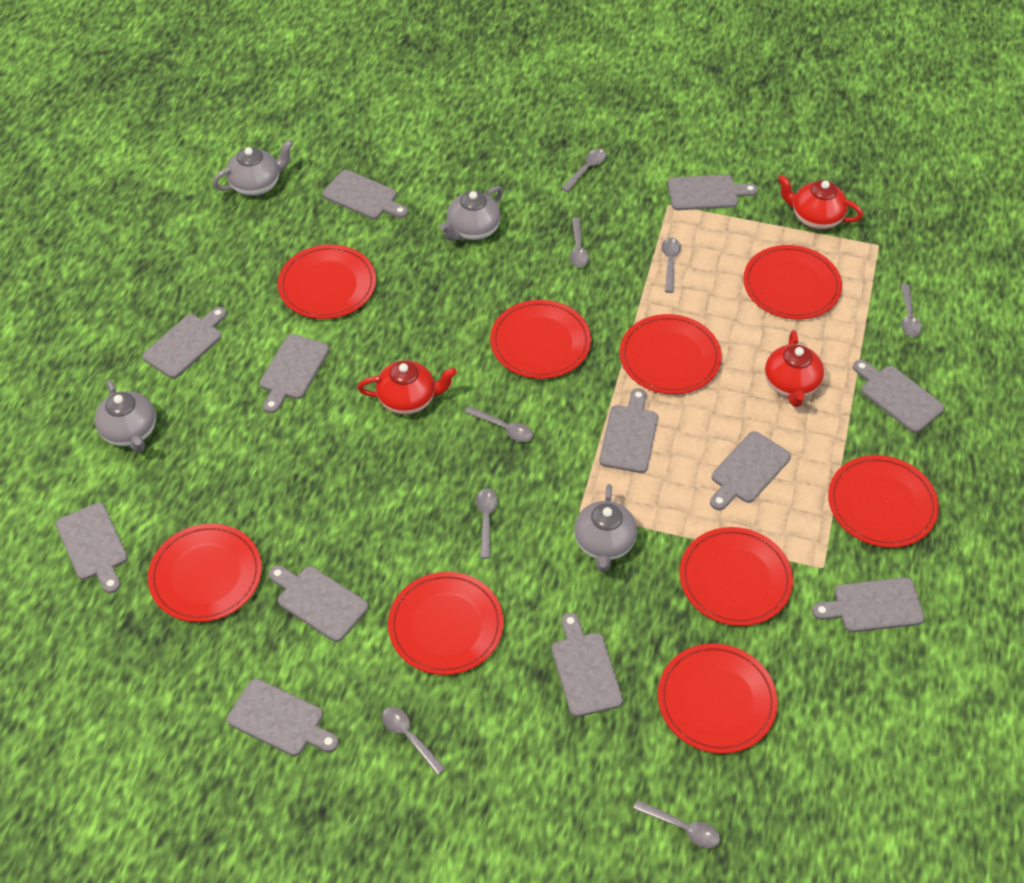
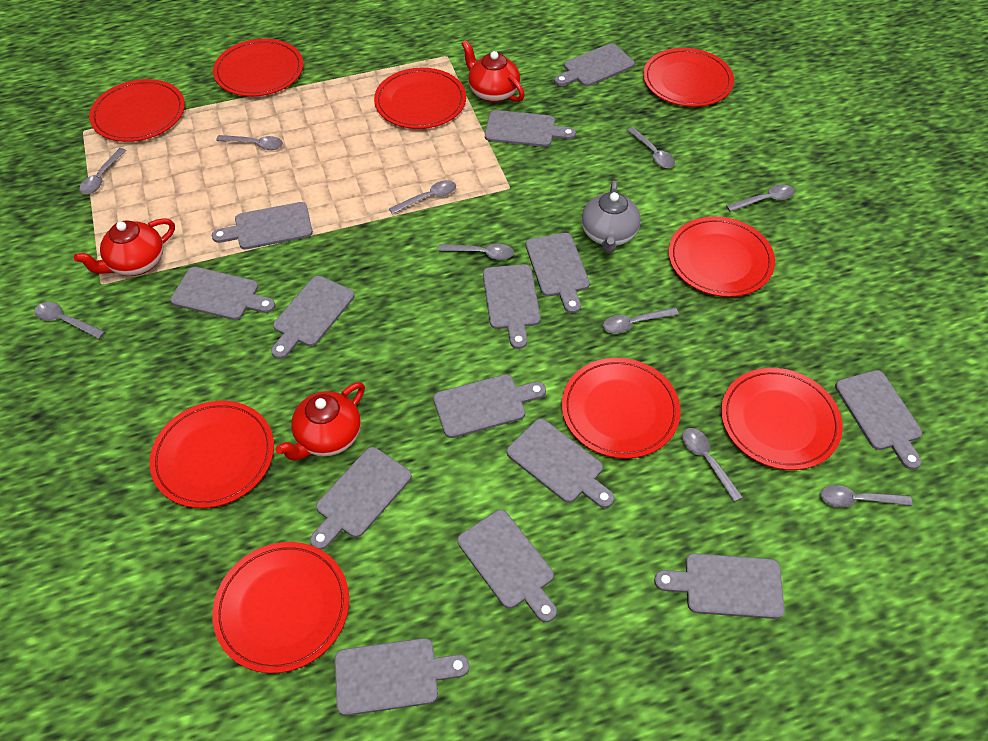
grey cutting board: 12 -> 14
grey spoon: 8 -> 10
grey teapot: 4 -> 1

